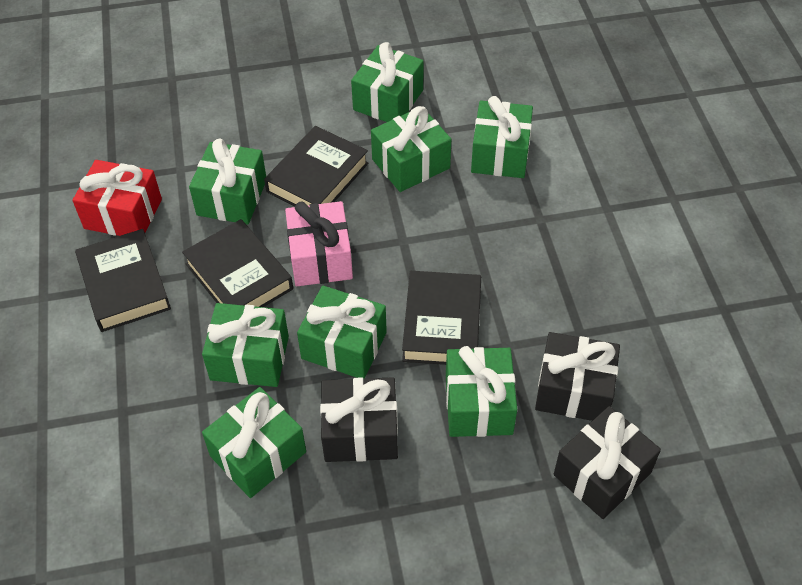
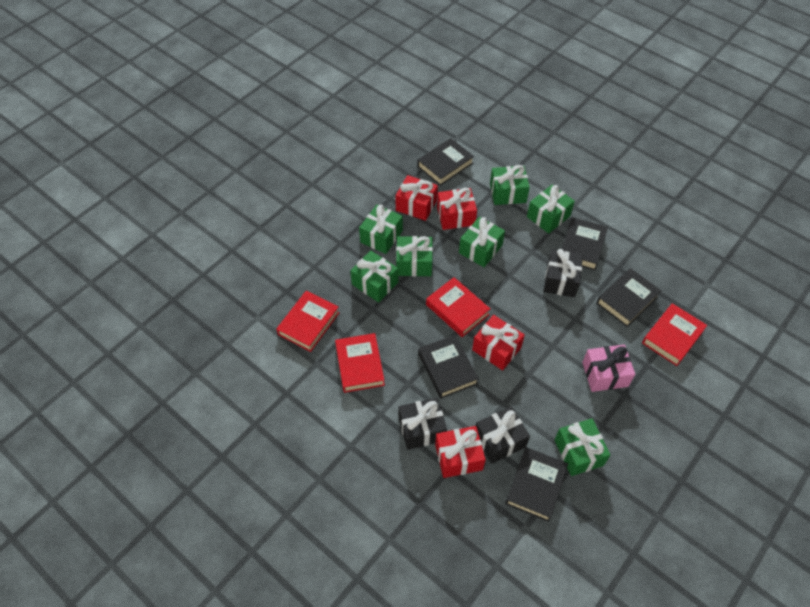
black book: 4 -> 5
green gift: 8 -> 7
red book: 0 -> 4
red gift: 1 -> 4

